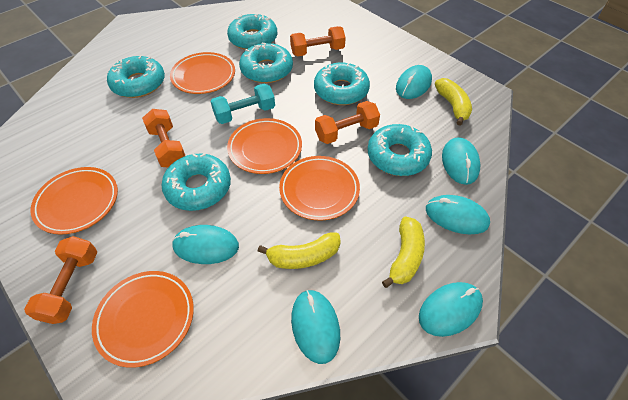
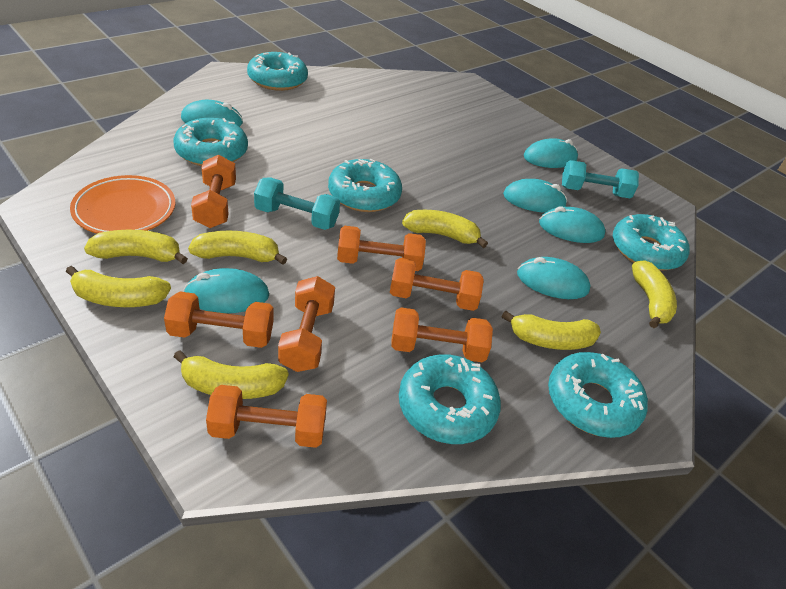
orange dumbbell: 4 -> 7
orange plate: 5 -> 1
turquoise dumbbell: 1 -> 2
yellow banana: 3 -> 7

